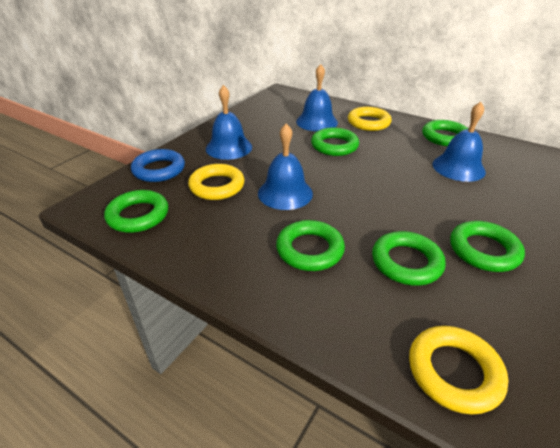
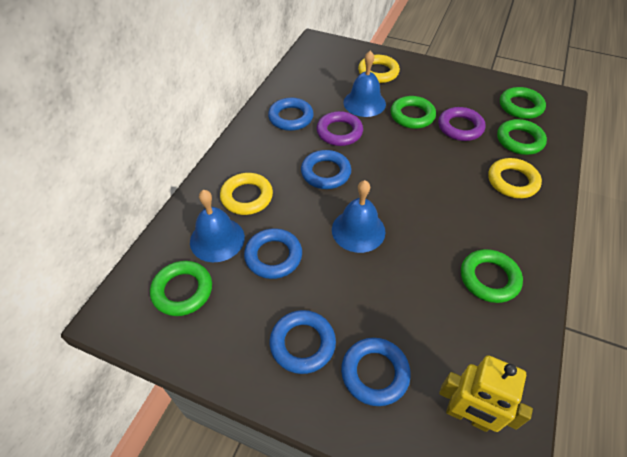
blue bell: 4 -> 3
blue ring: 1 -> 5
green ring: 6 -> 5
purple ring: 0 -> 2
yellow robot: 0 -> 1

